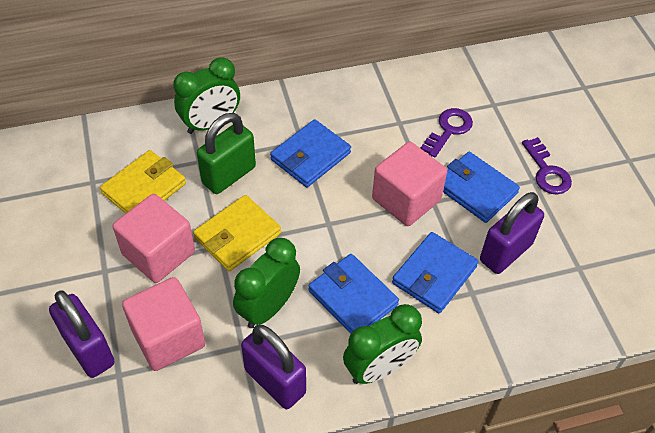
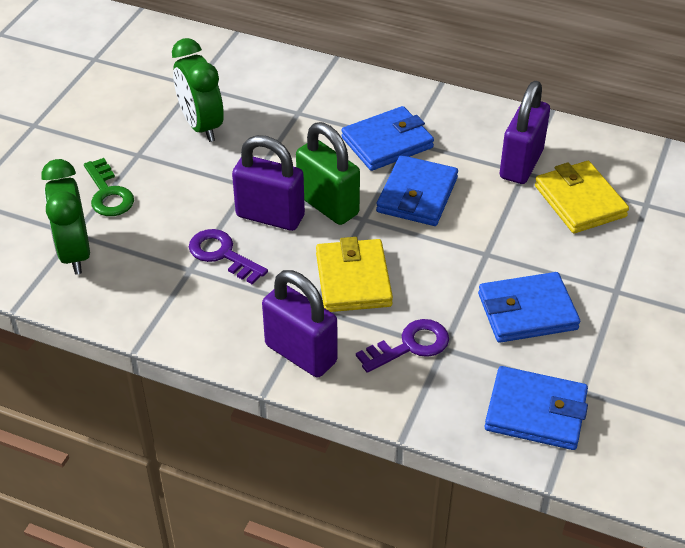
green clock: 3 -> 2
green key: 0 -> 1
pink cube: 3 -> 0

